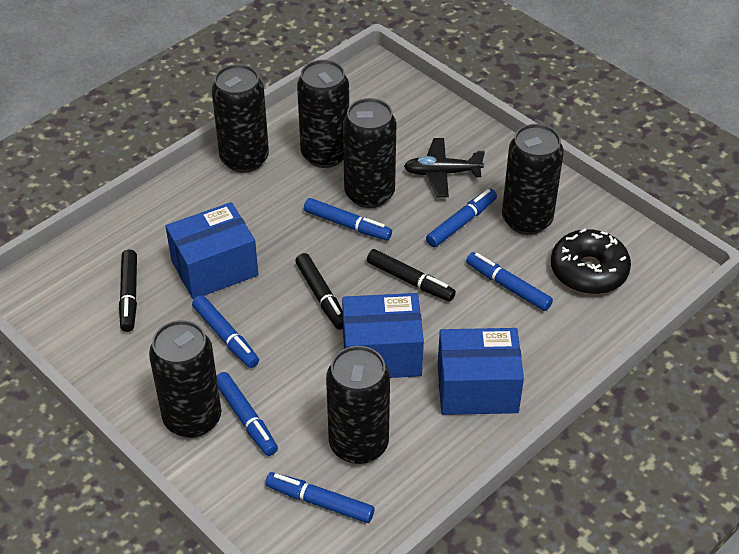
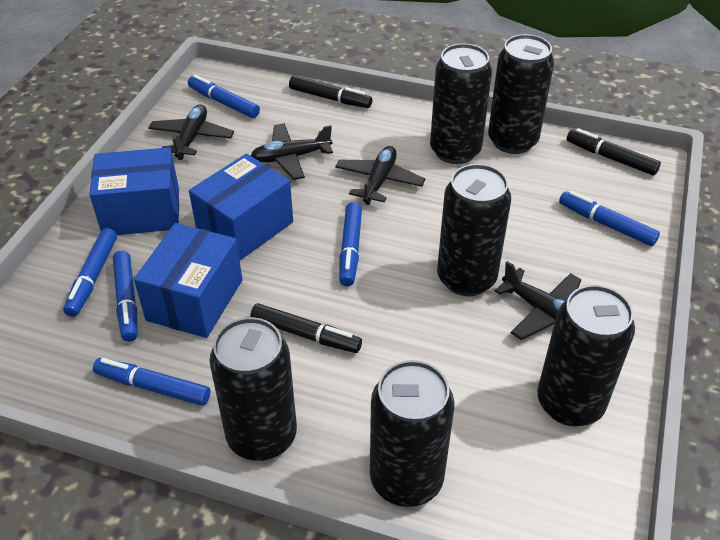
black donut: 1 -> 0
black plane: 1 -> 4

